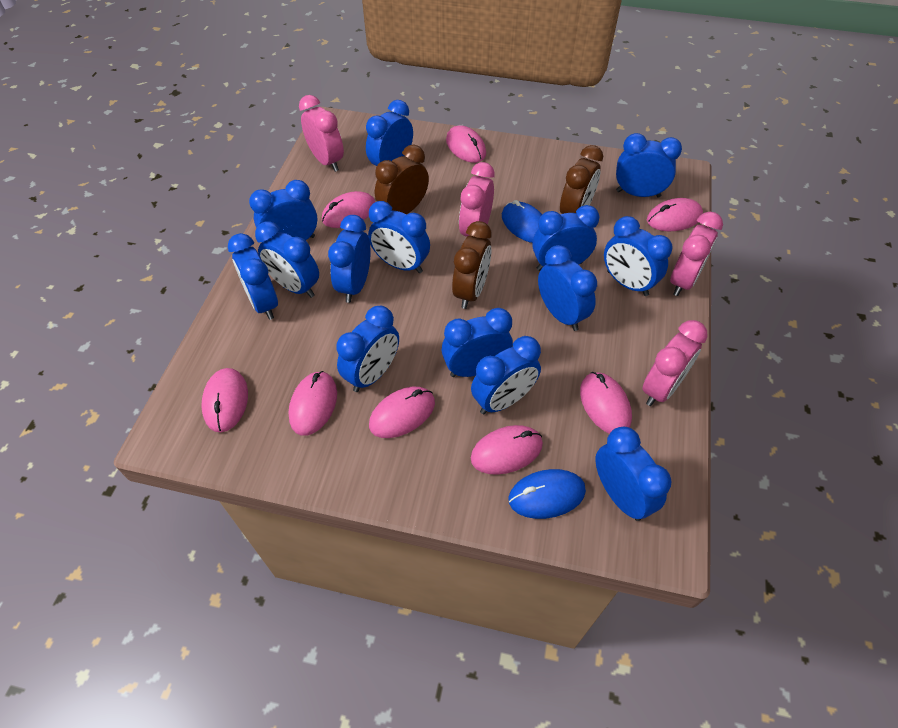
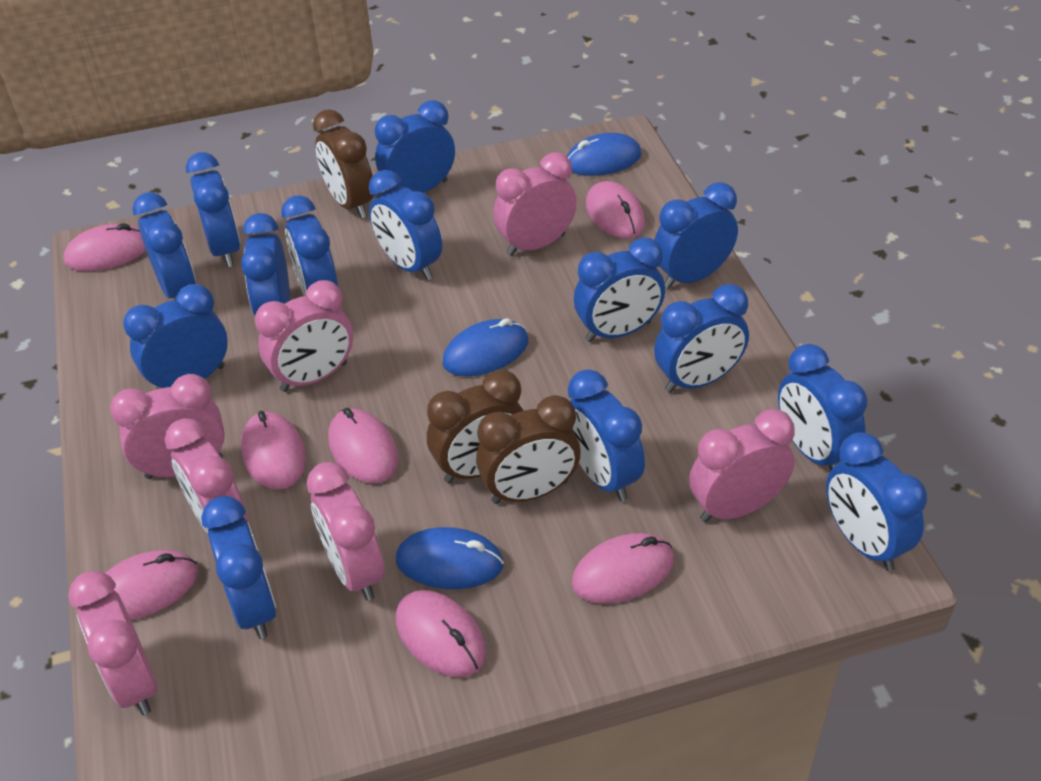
blue mouse: 2 -> 3
pink clock: 4 -> 7
pink mouse: 8 -> 7

